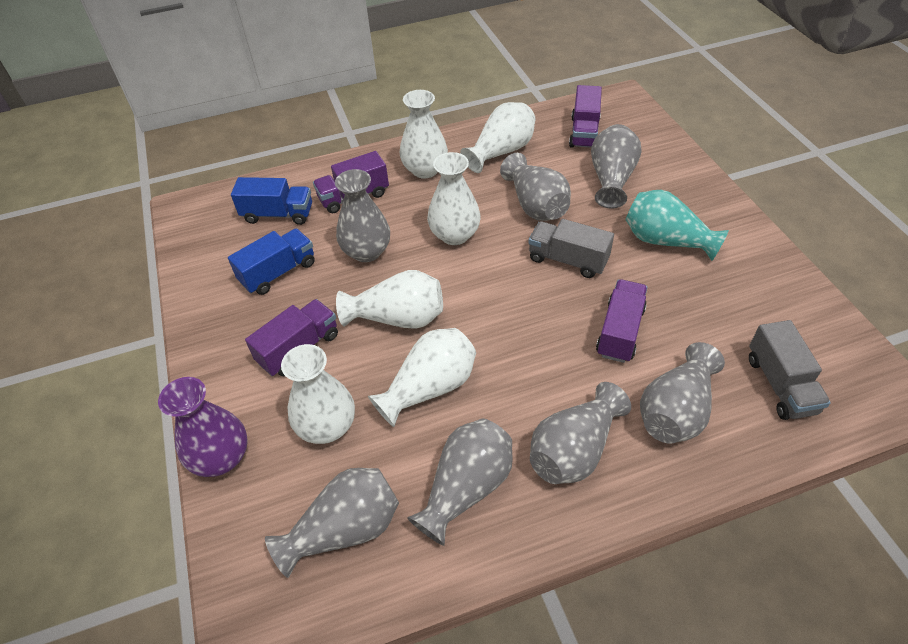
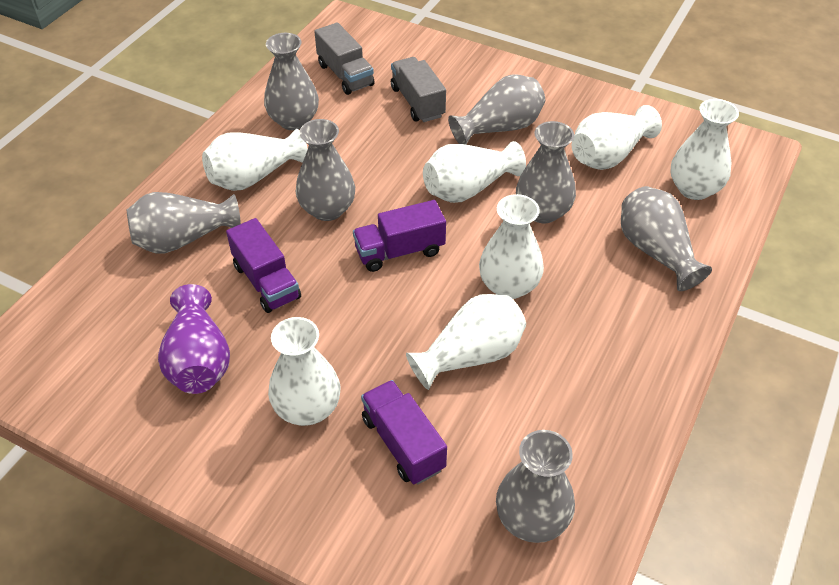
blue truck: 2 -> 0
purple truck: 4 -> 3
turquoise vase: 1 -> 0
white vase: 6 -> 7

